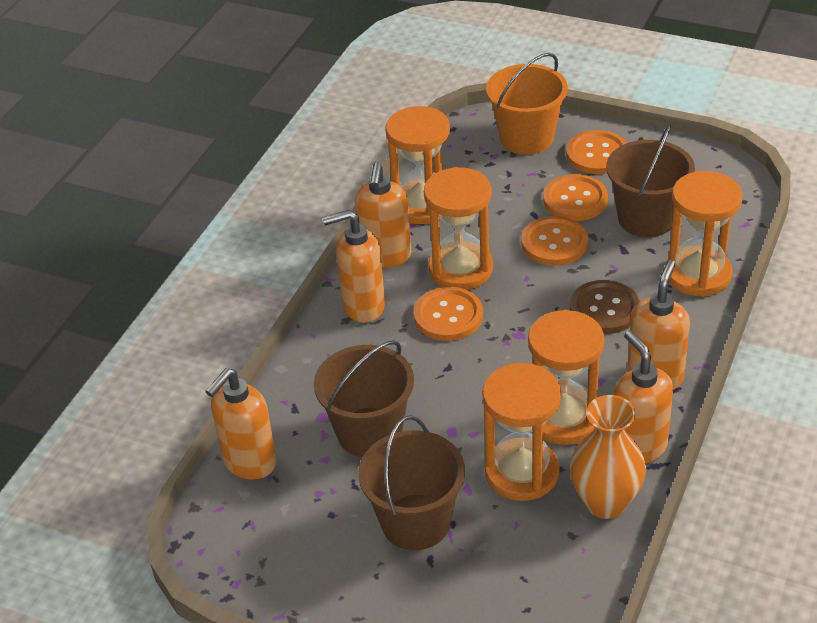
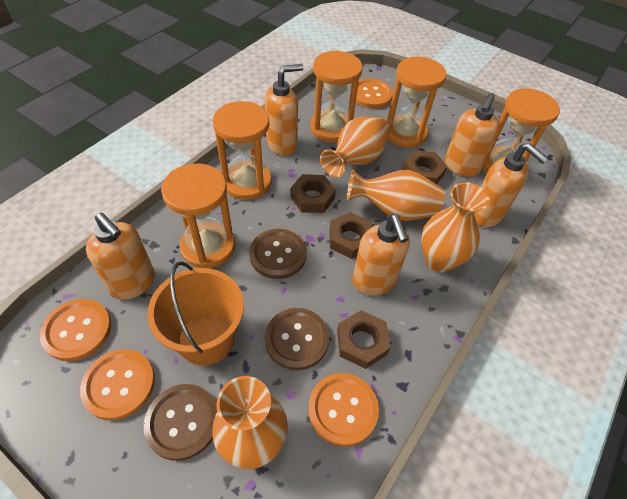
brown bucket: 3 -> 0
brown button: 1 -> 3
brown nut: 0 -> 4
orange vase: 1 -> 4

